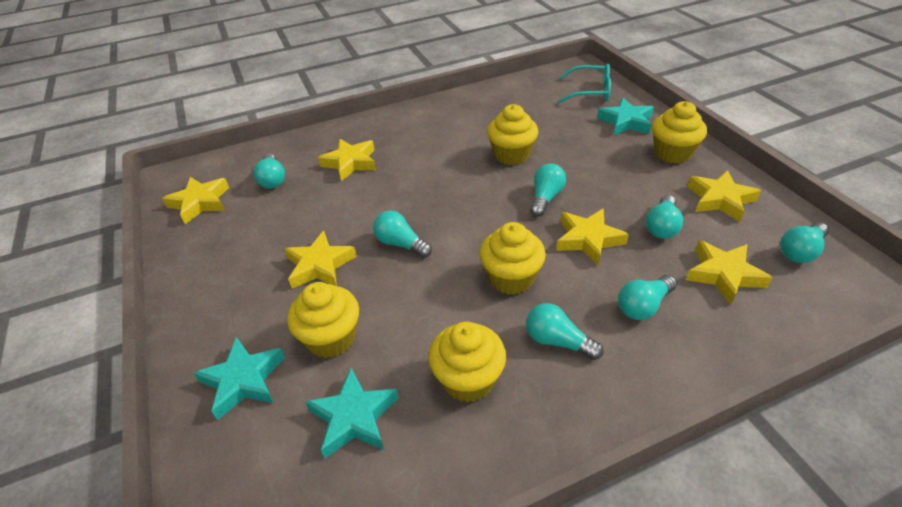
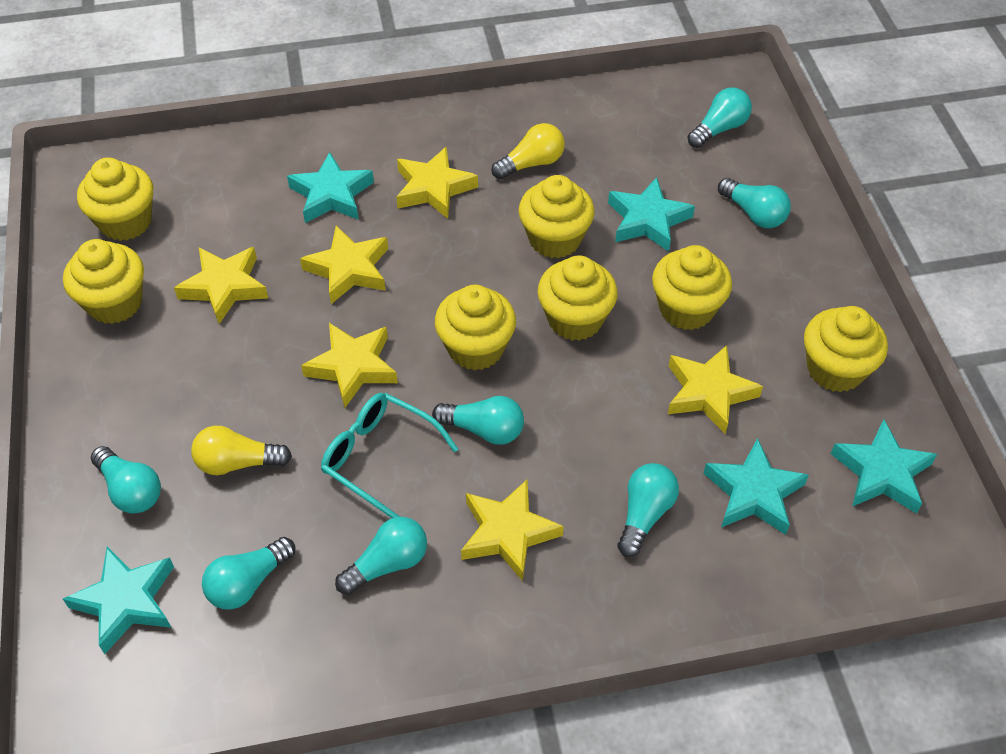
turquoise star: 3 -> 5
yellow cupcake: 5 -> 7
yellow light bulb: 0 -> 2

